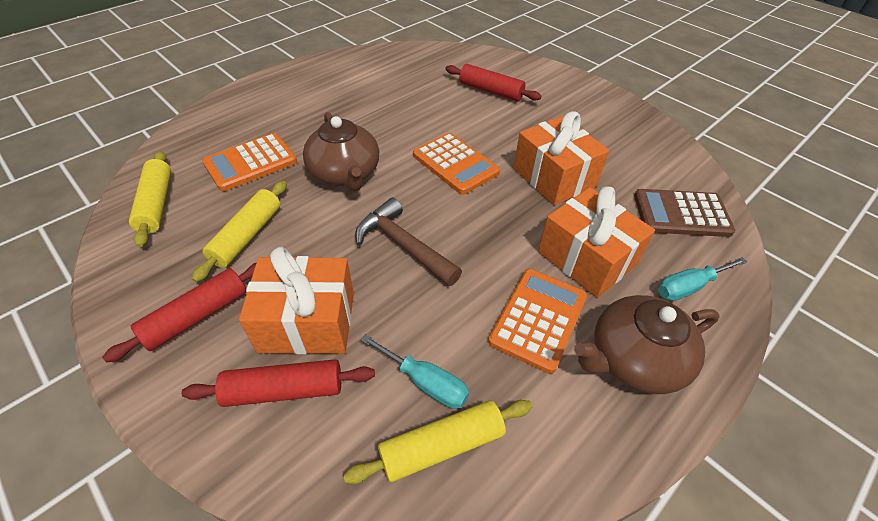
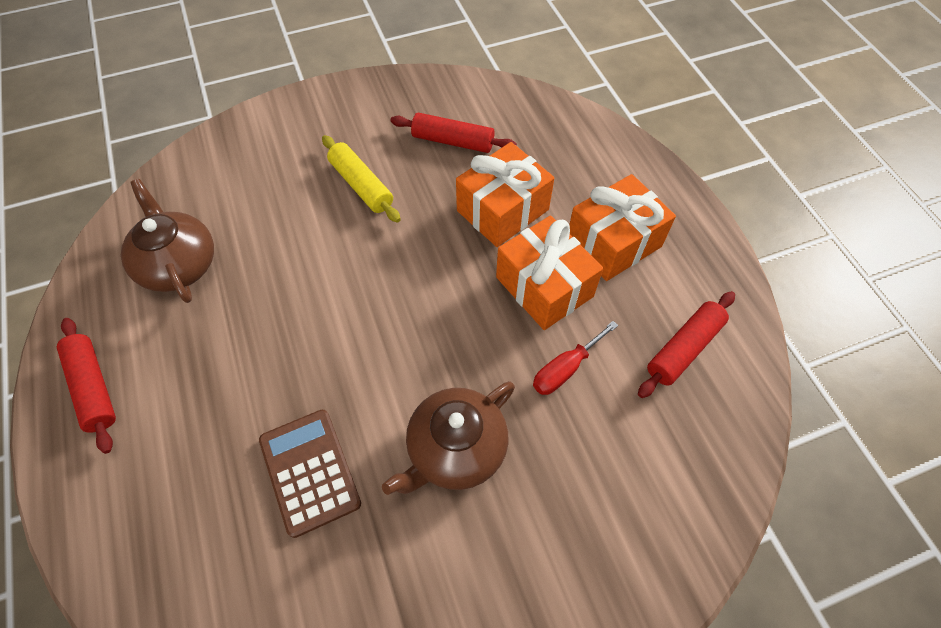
brown hammer: 1 -> 0
orange calculator: 3 -> 0
red screwdriver: 0 -> 1
turquoise screwdriver: 2 -> 0
yellow rolling pin: 3 -> 1

